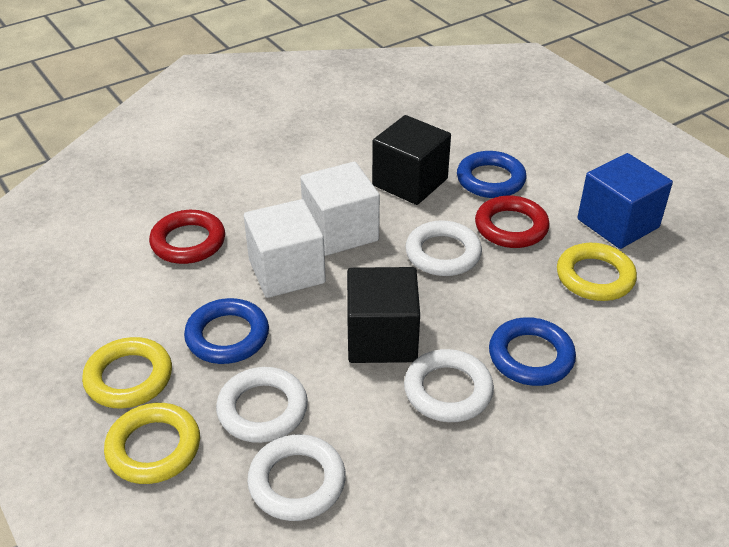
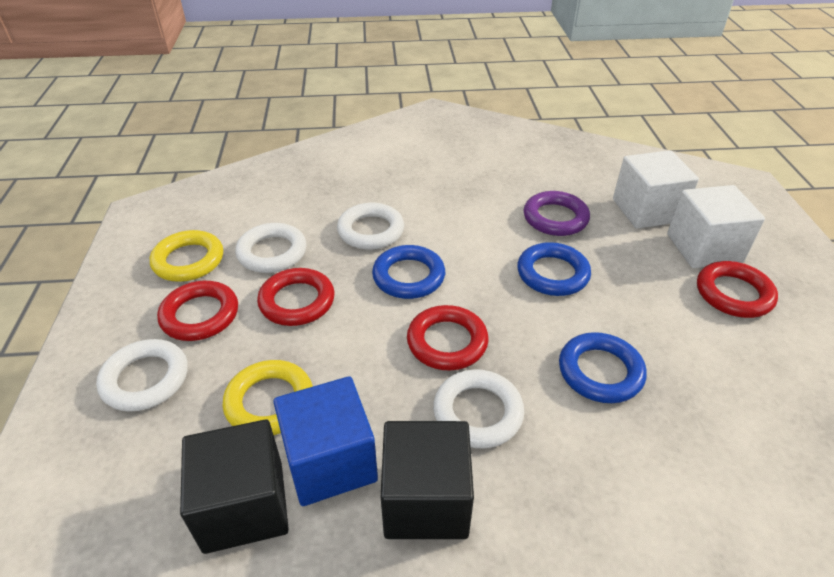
purple ring: 0 -> 1
red ring: 2 -> 4
yellow ring: 3 -> 2

